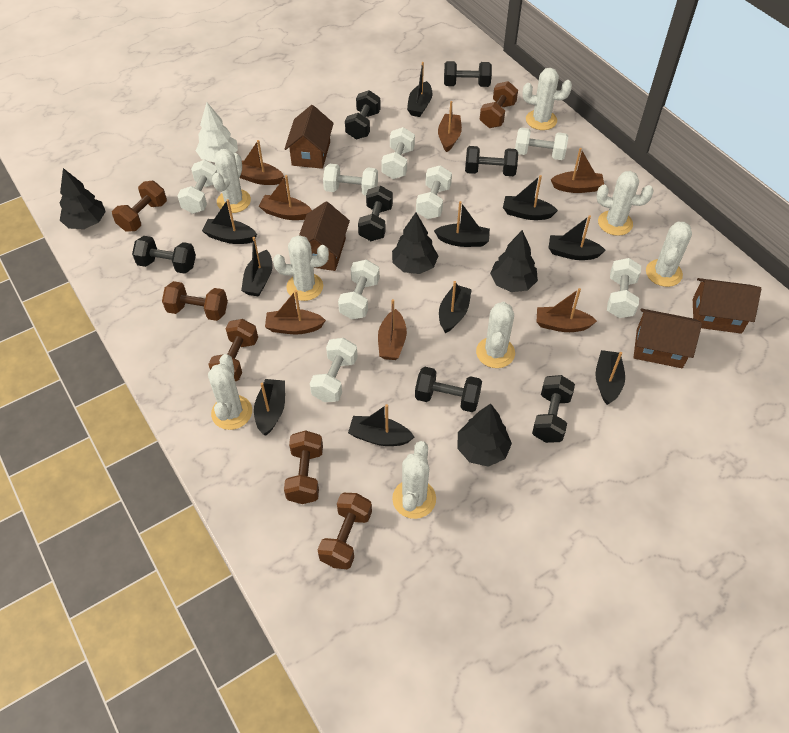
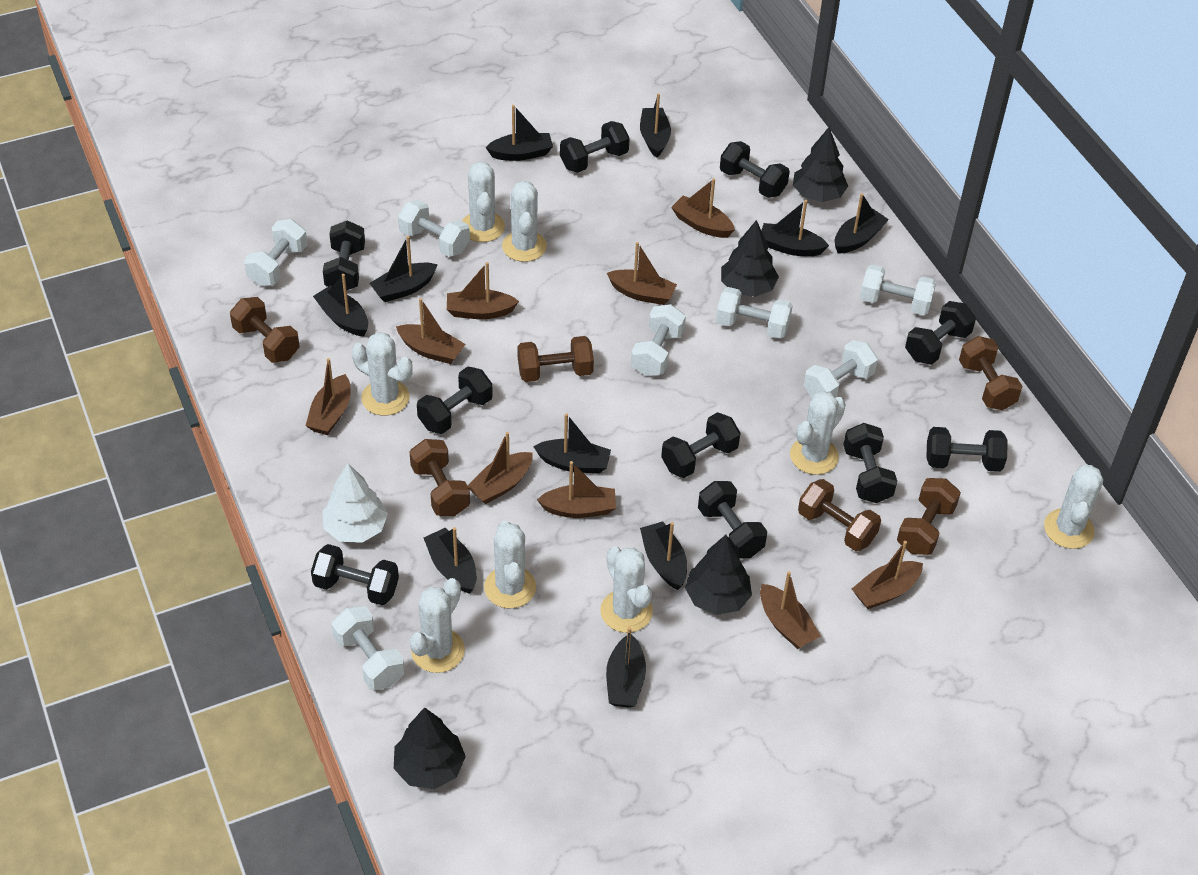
black dumbbell: 7 -> 10
brown boat: 7 -> 9
brown house: 4 -> 0
white dumbbell: 8 -> 7

